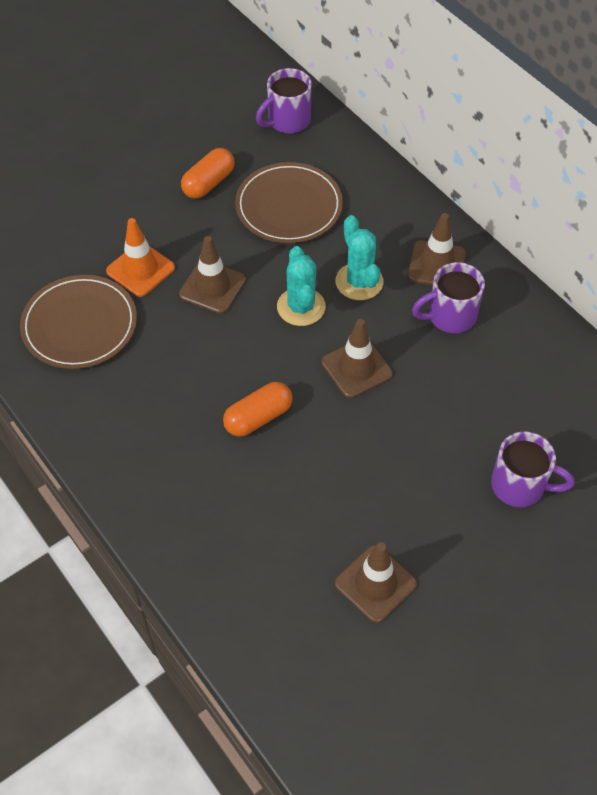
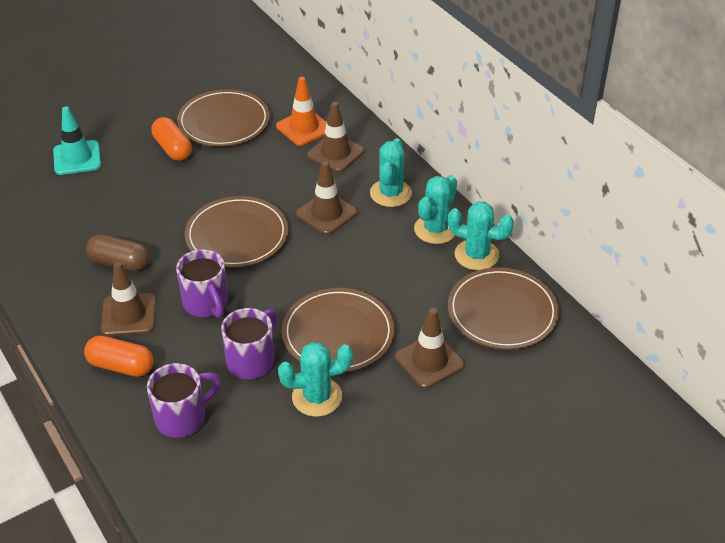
brown capsule: 0 -> 1
brown plate: 2 -> 4
turquoise cactus: 2 -> 4
turquoise traffic cone: 0 -> 1

